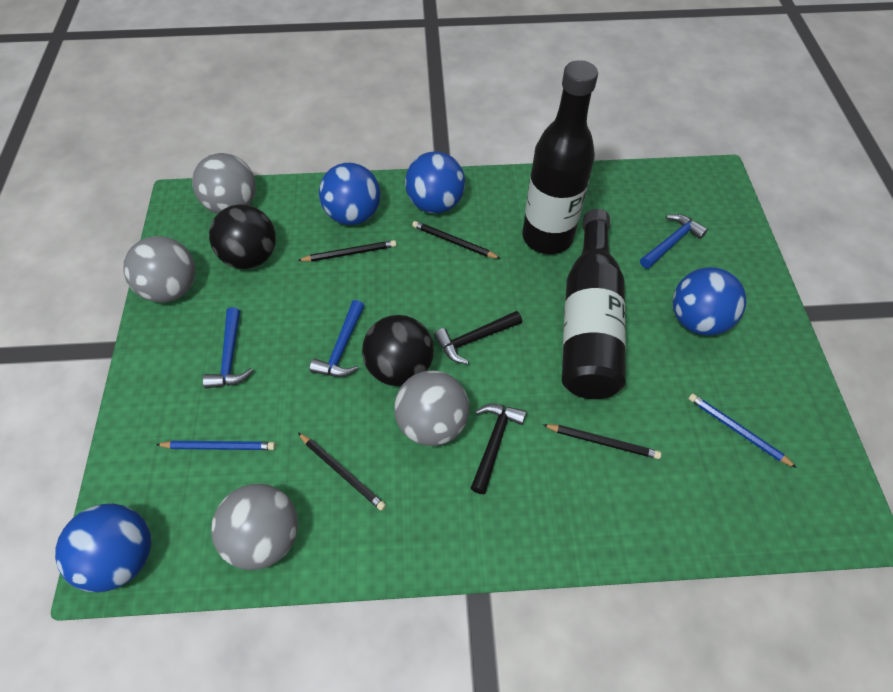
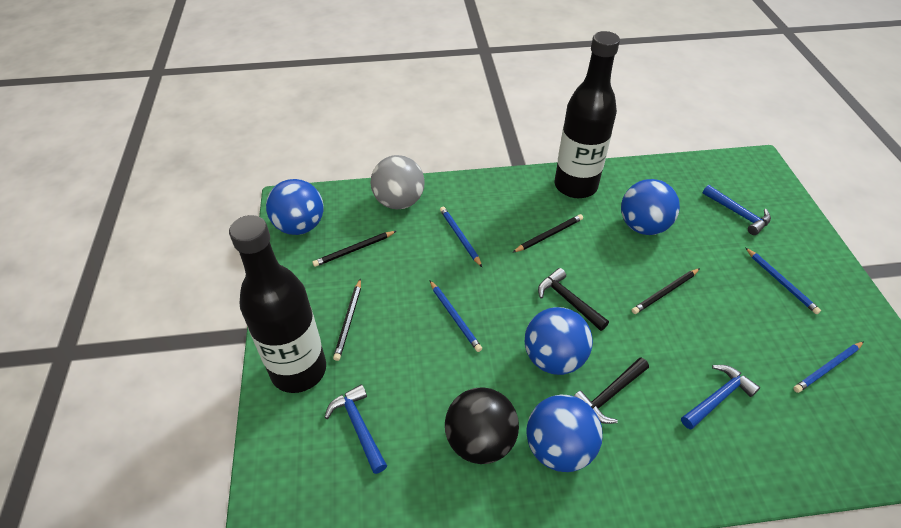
black ball: 2 -> 1
blue pencil: 2 -> 4
grey ball: 4 -> 1

